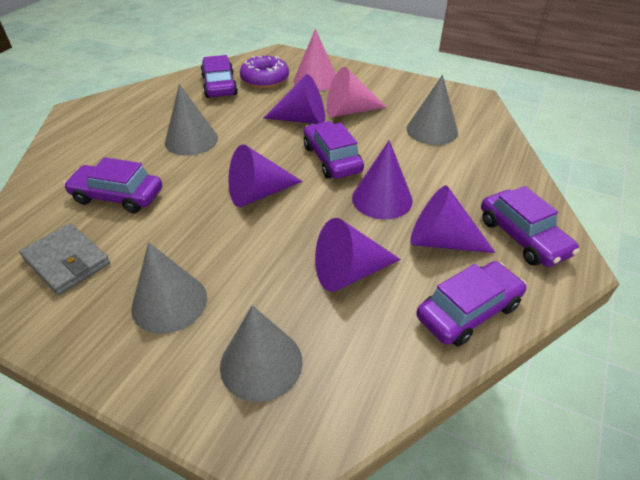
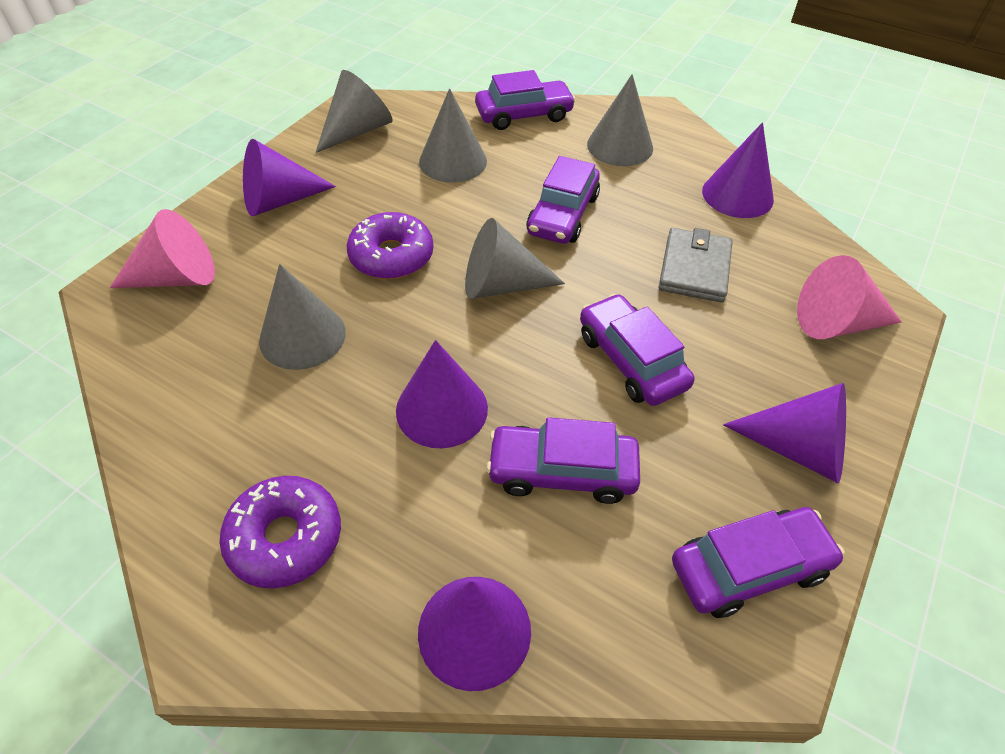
grey cone: 4 -> 5
purple donut: 1 -> 2

